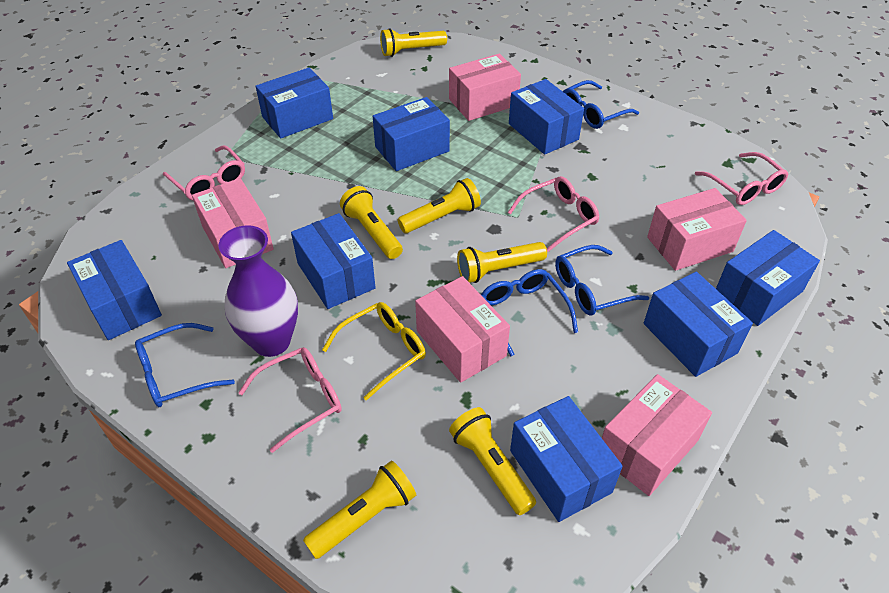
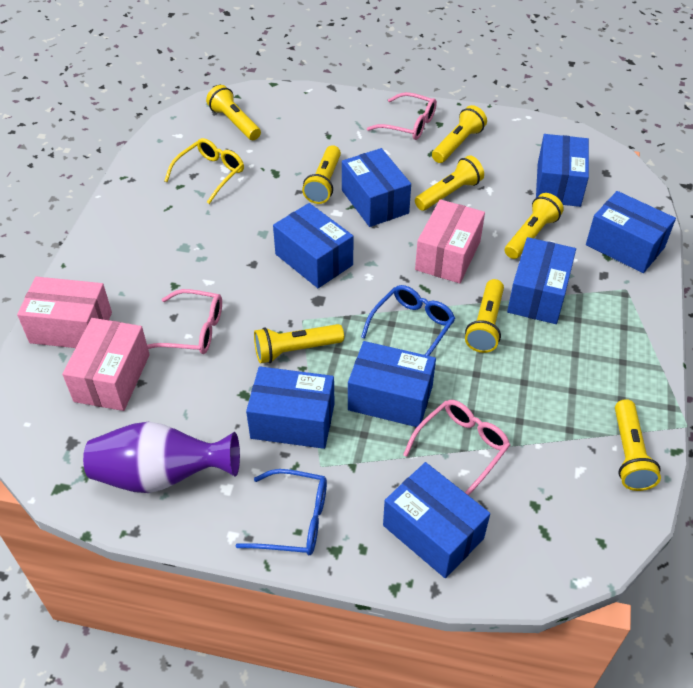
blue glasses: 4 -> 2
pink box: 5 -> 3
pink glasses: 4 -> 3
yellow flashlight: 6 -> 8

